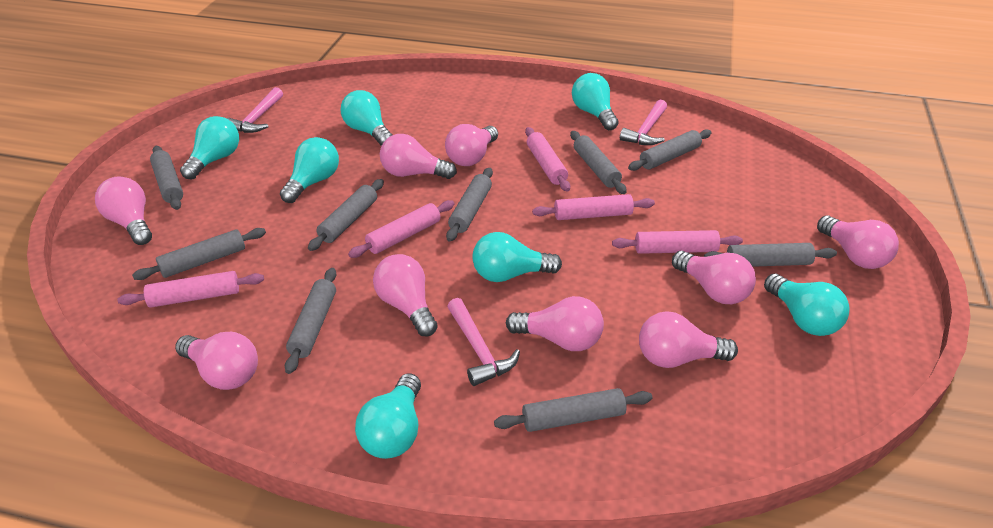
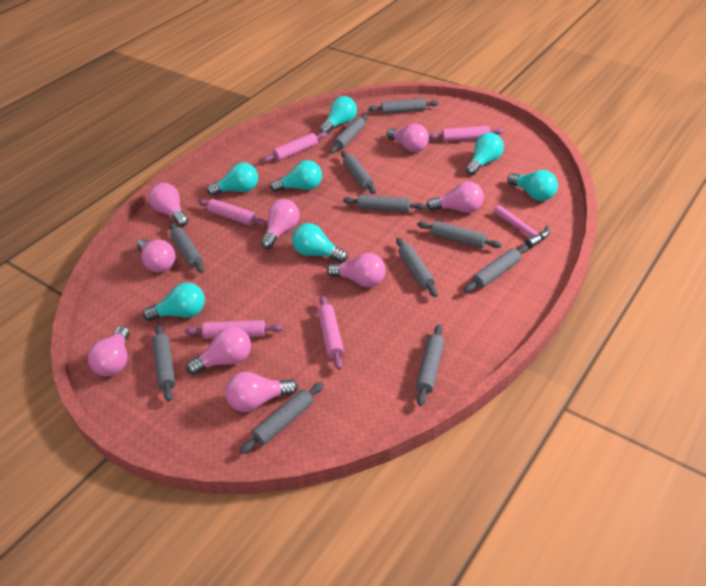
grey rolling pin: 9 -> 11
pink hammer: 3 -> 1

